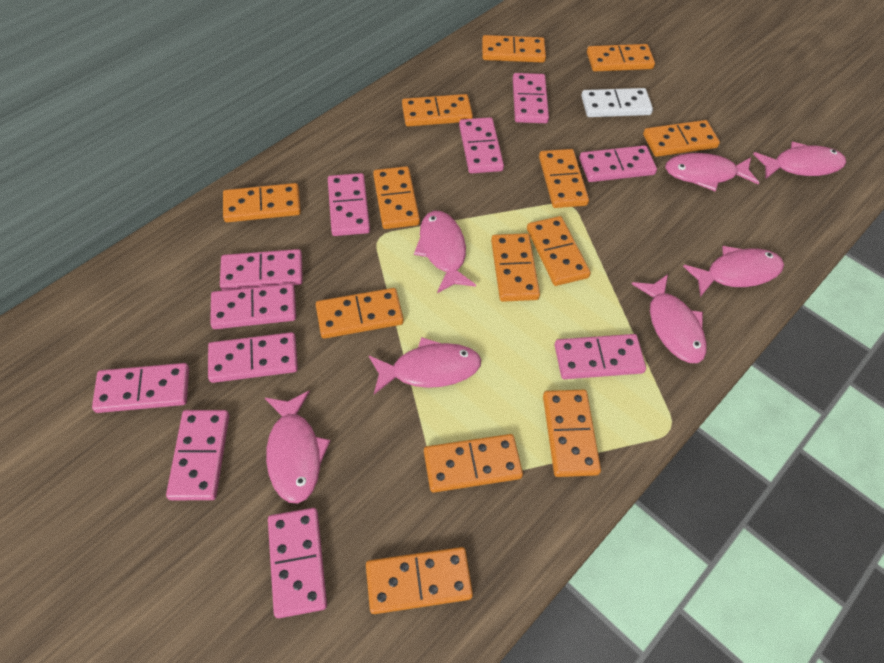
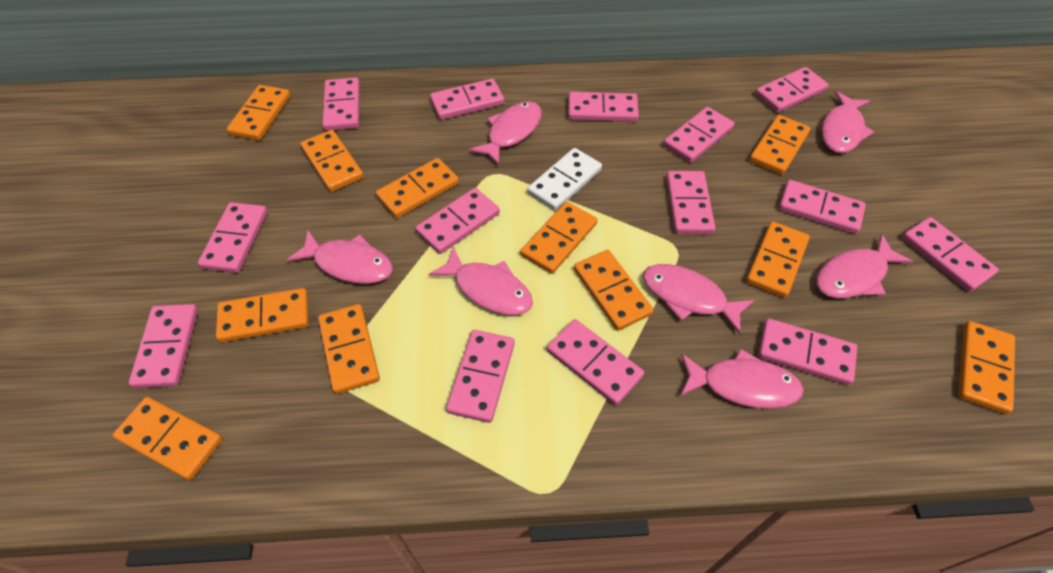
orange domino: 13 -> 11
pink domino: 11 -> 14

